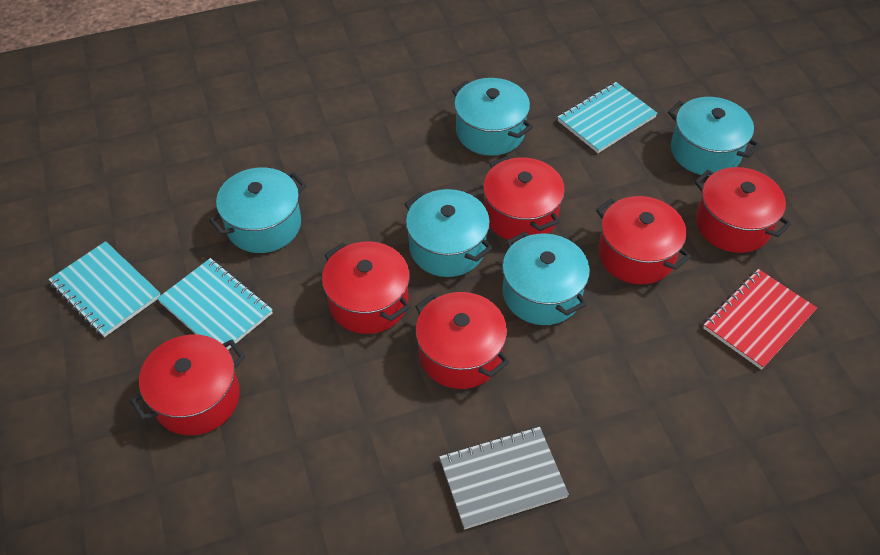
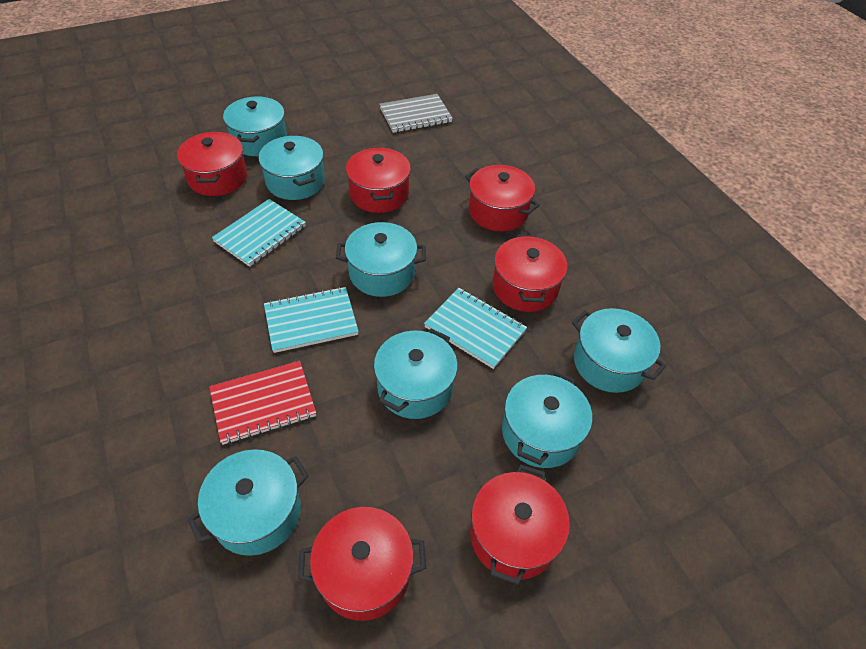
turquoise pot: 5 -> 7

